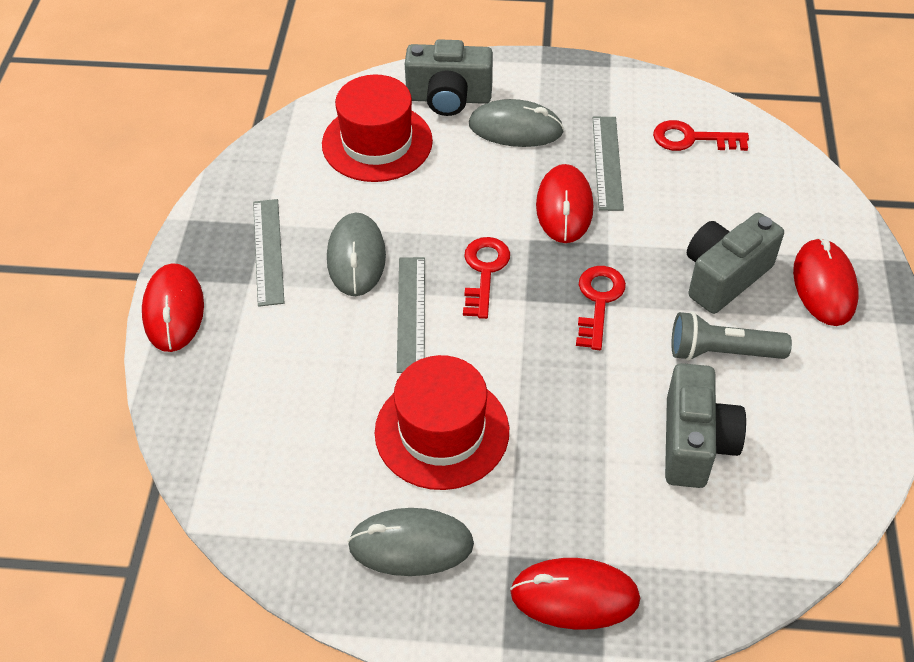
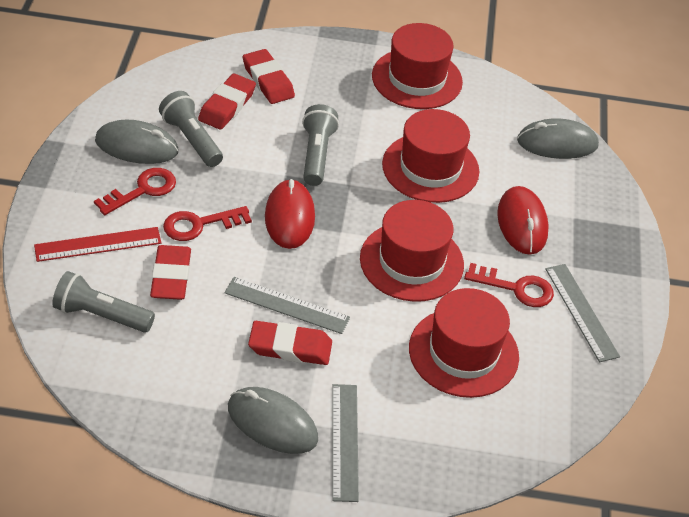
grey camera: 3 -> 0
grey flashlight: 1 -> 3
red eraser: 0 -> 4
red hat: 2 -> 4
red mouse: 4 -> 2
red ruler: 0 -> 1

